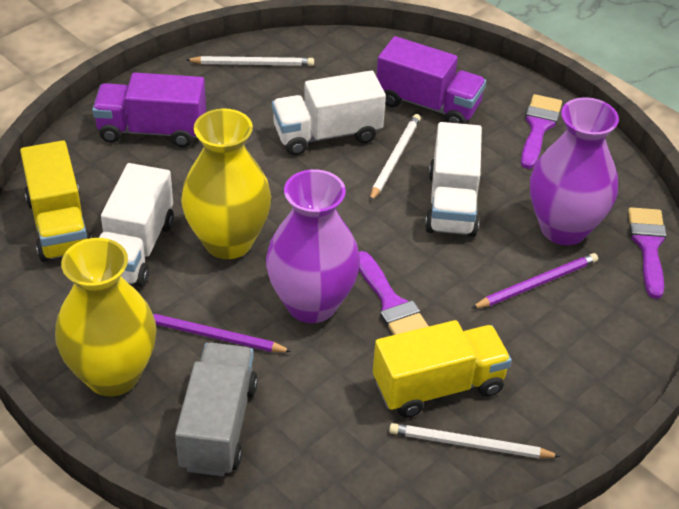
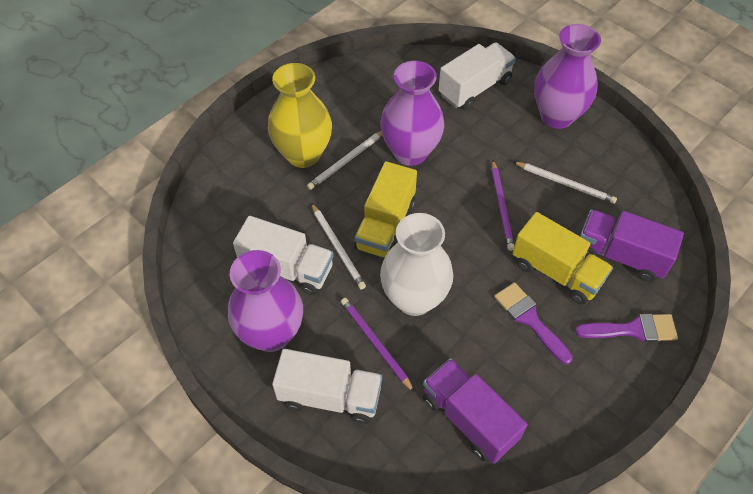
grey truck: 1 -> 0
purple brush: 3 -> 2
purple vase: 2 -> 3
white vase: 0 -> 1
yellow vase: 2 -> 1

